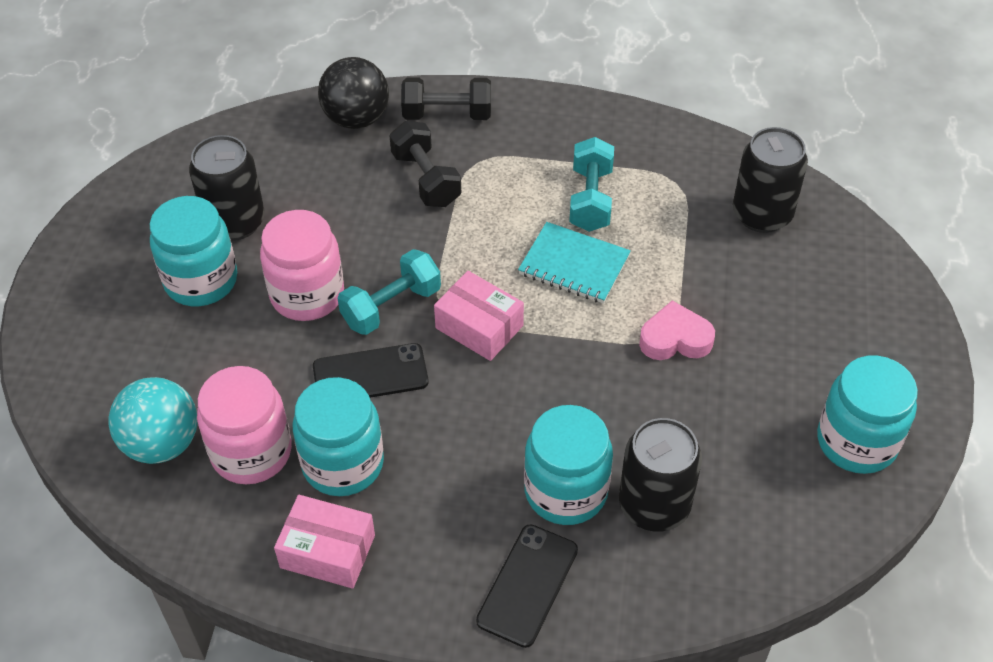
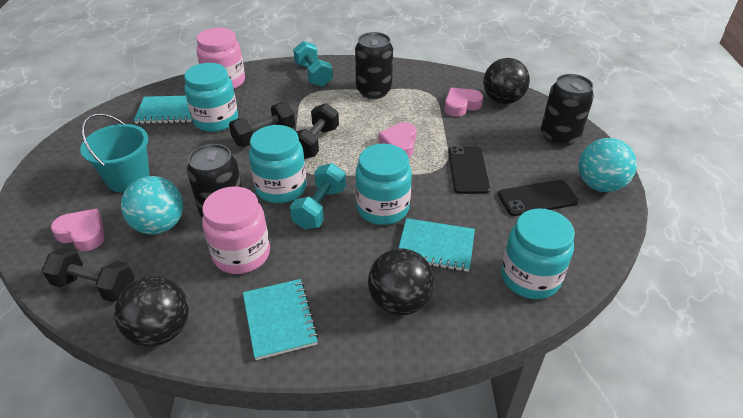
black ball: 1 -> 3
black dumbbell: 2 -> 3
pink box: 2 -> 0
pink heart: 1 -> 3
turquoise ball: 1 -> 2
turquoise bucket: 0 -> 1
turquoise notebook: 1 -> 3

